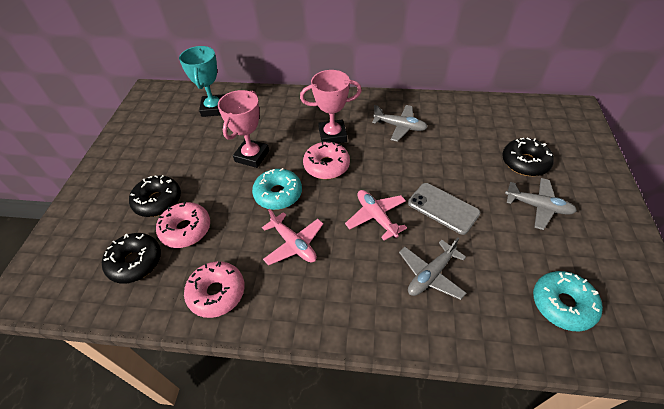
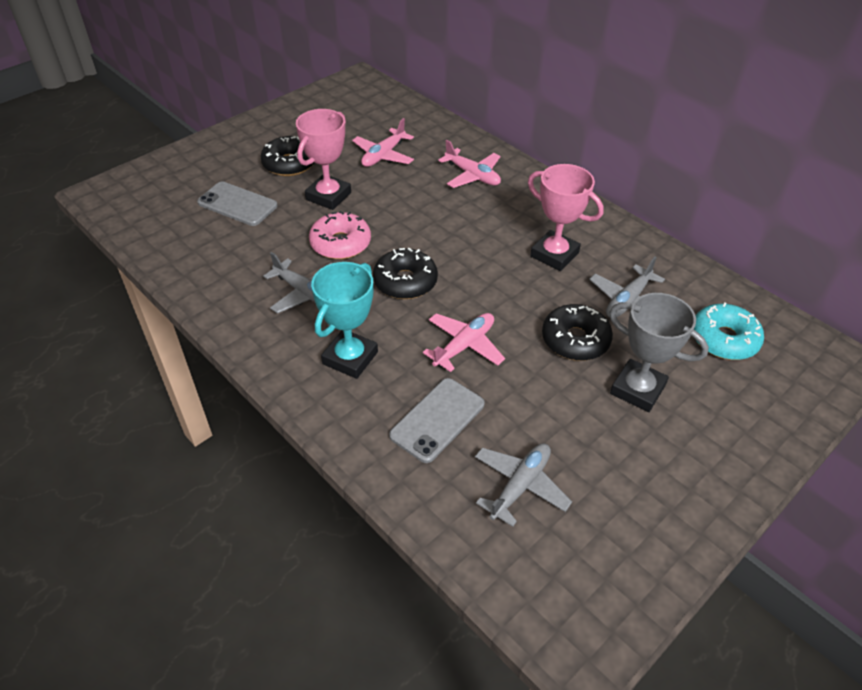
grey phone: 1 -> 2
grey trophy: 0 -> 1
pink donut: 3 -> 1
pink plane: 2 -> 3
turquoise donut: 2 -> 1

